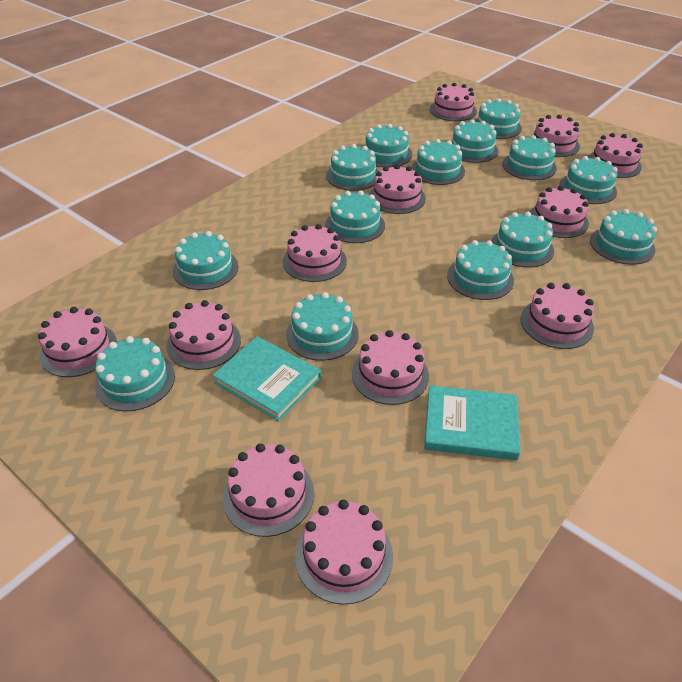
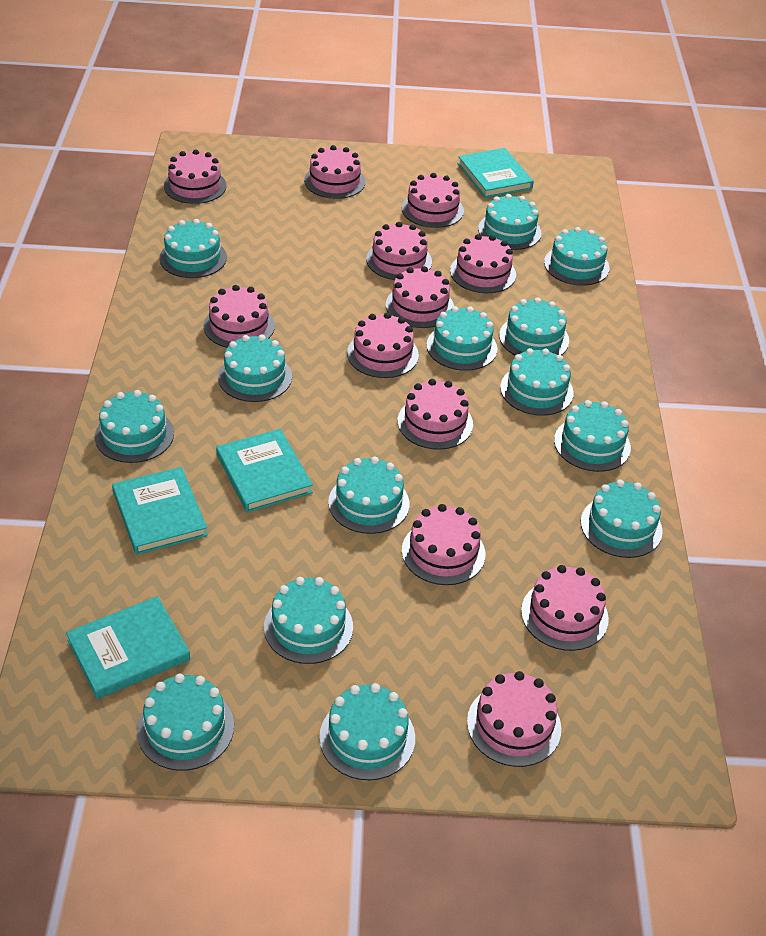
turquoise book: 2 -> 4

